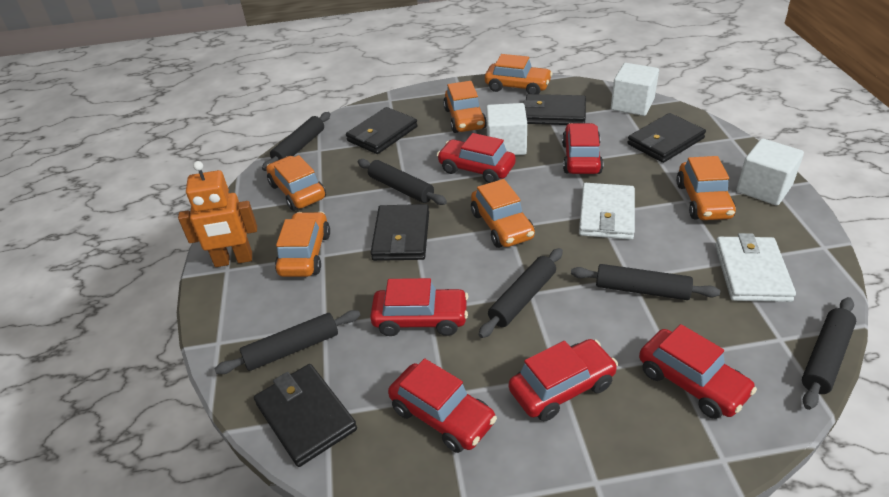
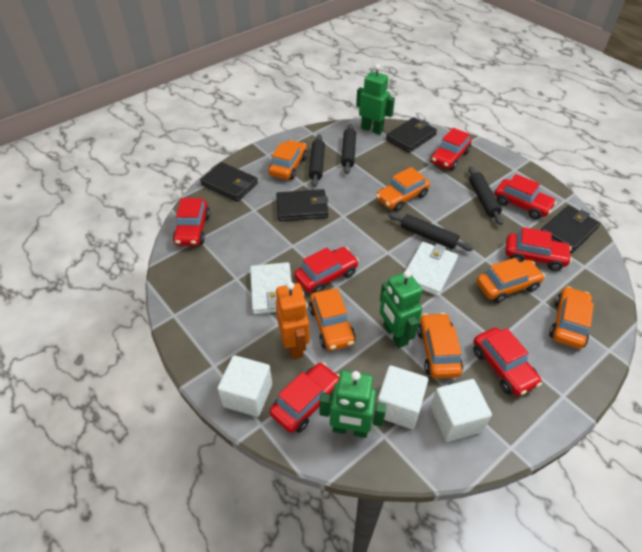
black rolling pin: 6 -> 4
black wallet: 5 -> 4
green robot: 0 -> 3
red car: 6 -> 7

